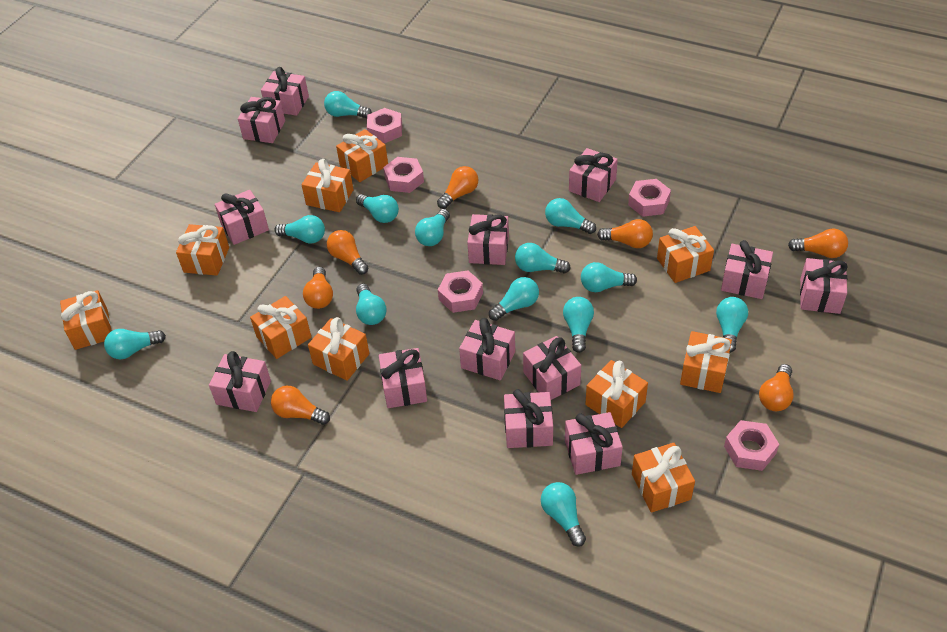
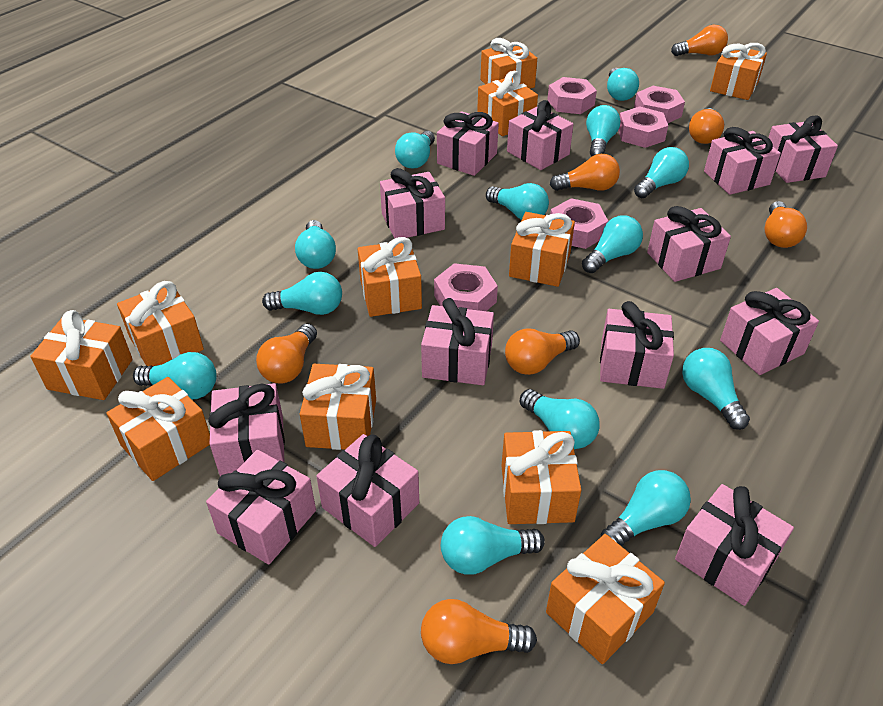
orange gift: 10 -> 11

